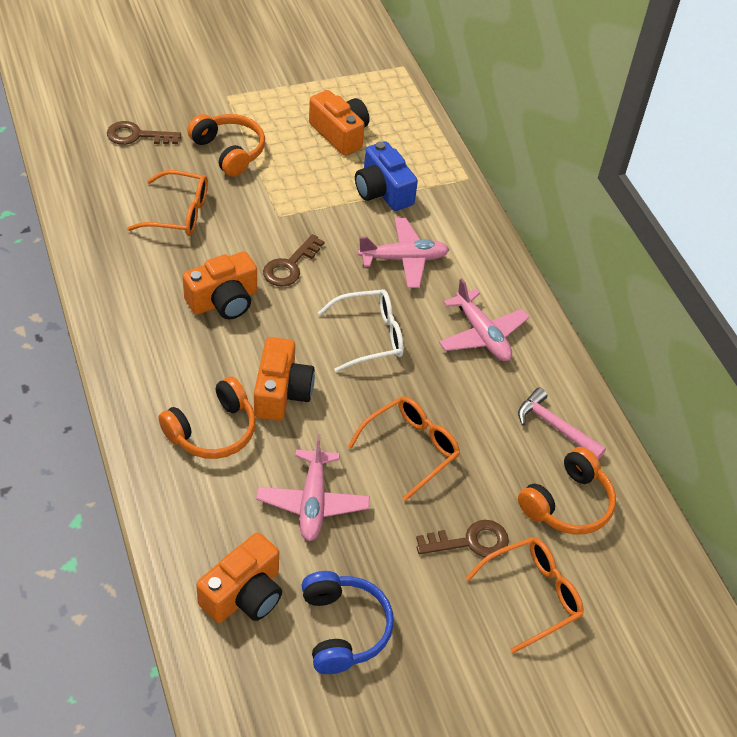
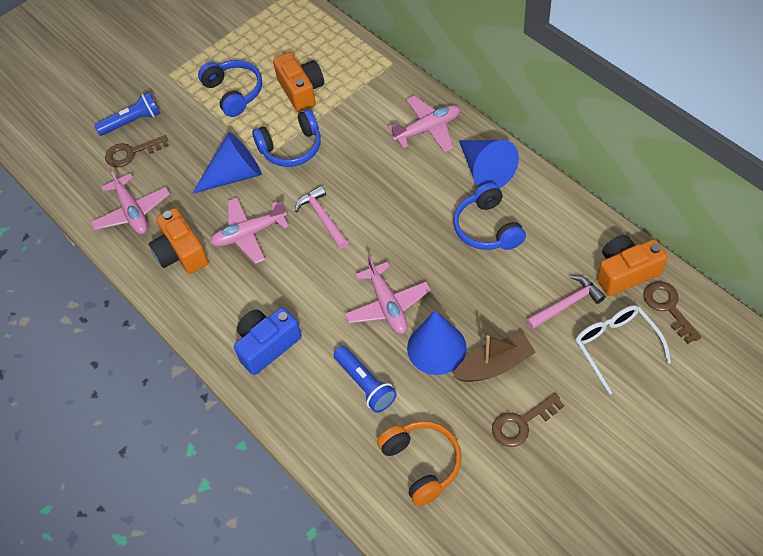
blue cone: 0 -> 3
blue flashlight: 0 -> 2
blue headphones: 1 -> 3
brown boat: 0 -> 1
orange camera: 4 -> 3
orange glasses: 3 -> 0
orange headphones: 3 -> 1
pink hammer: 1 -> 2
pink plane: 3 -> 4

